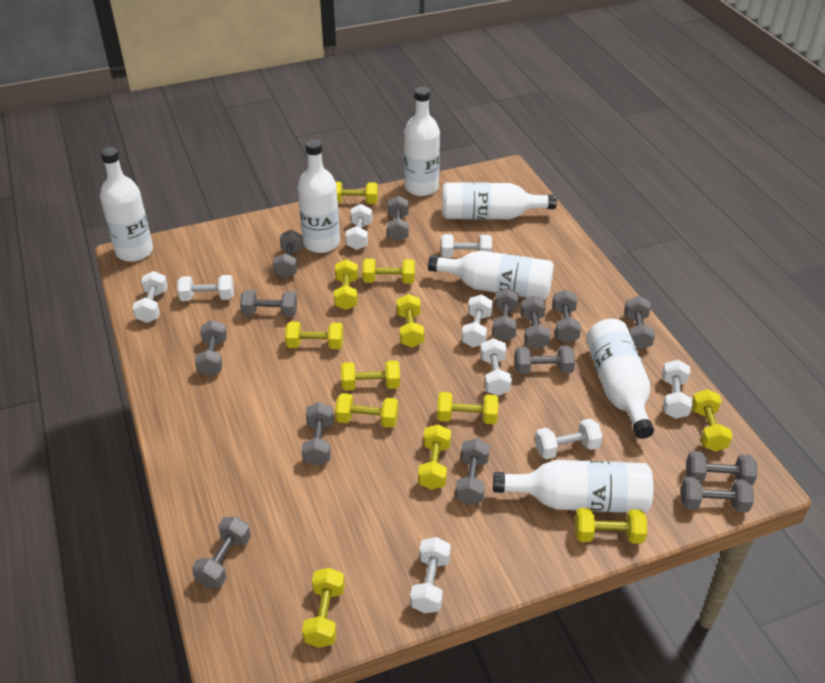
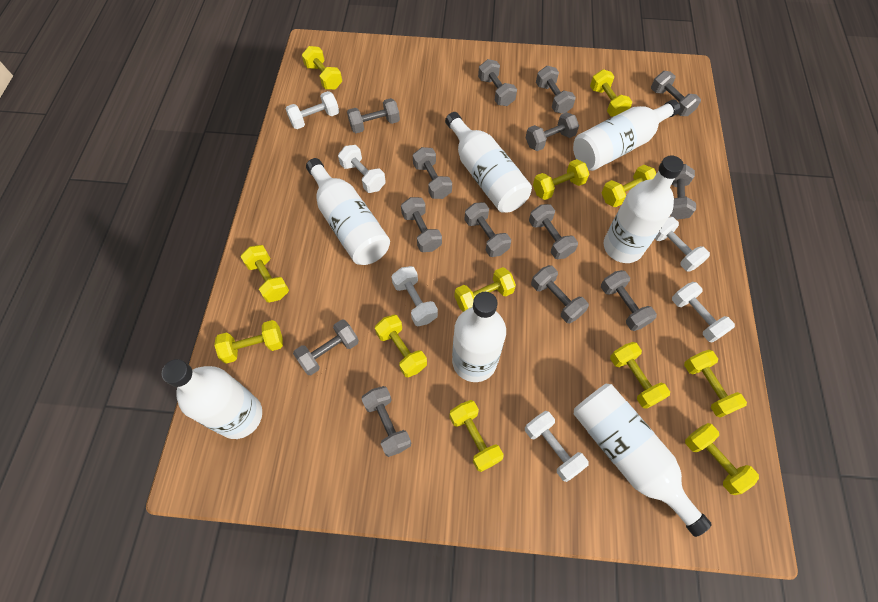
white dumbbell: 9 -> 6

